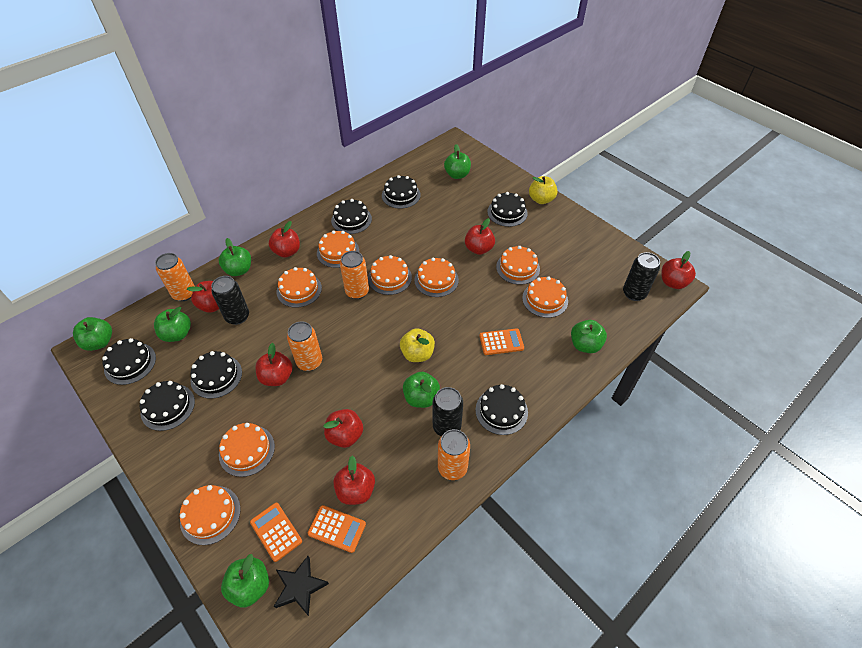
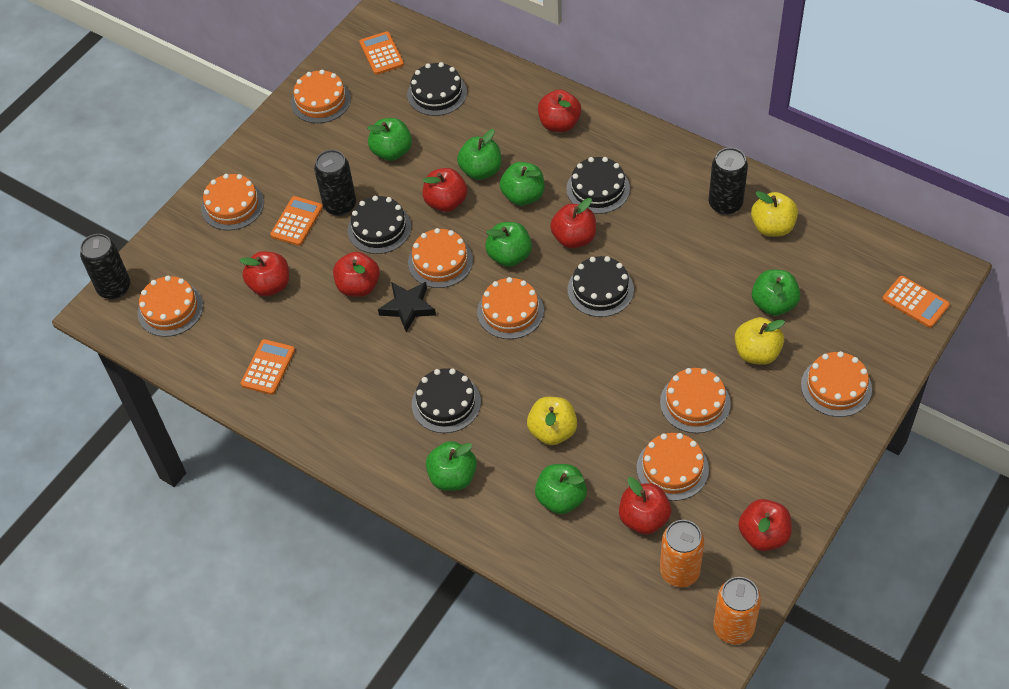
black cake: 7 -> 5
orange calculator: 3 -> 4
orange can: 4 -> 2
yellow apple: 2 -> 3

